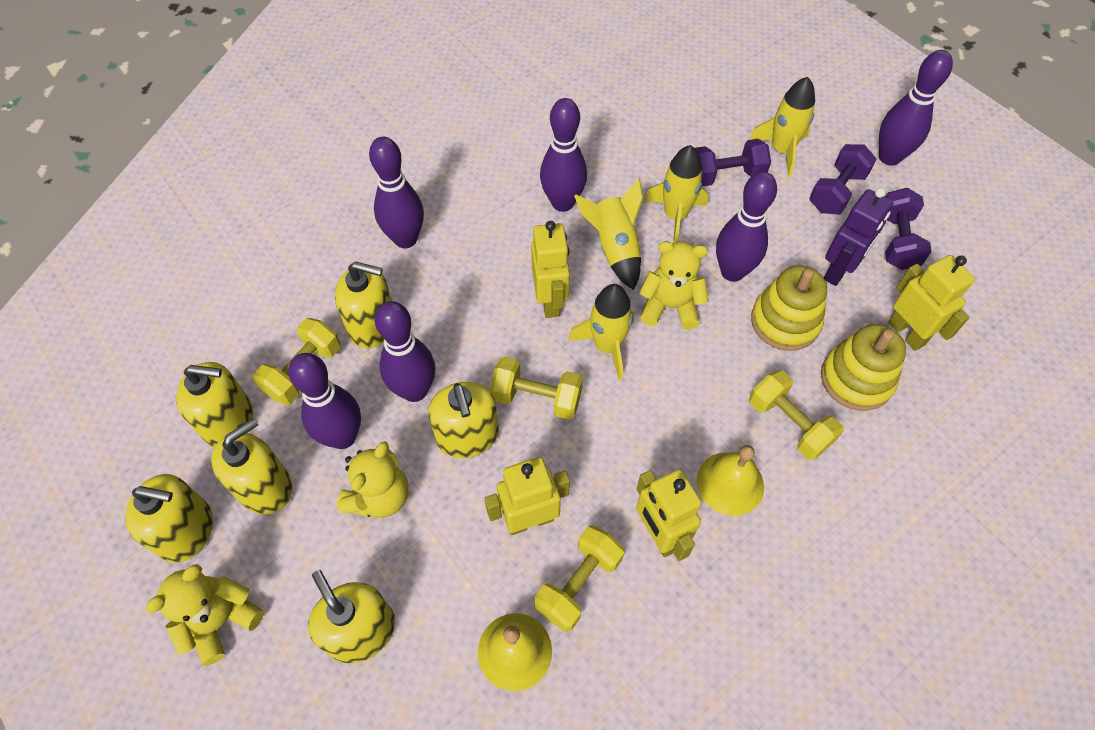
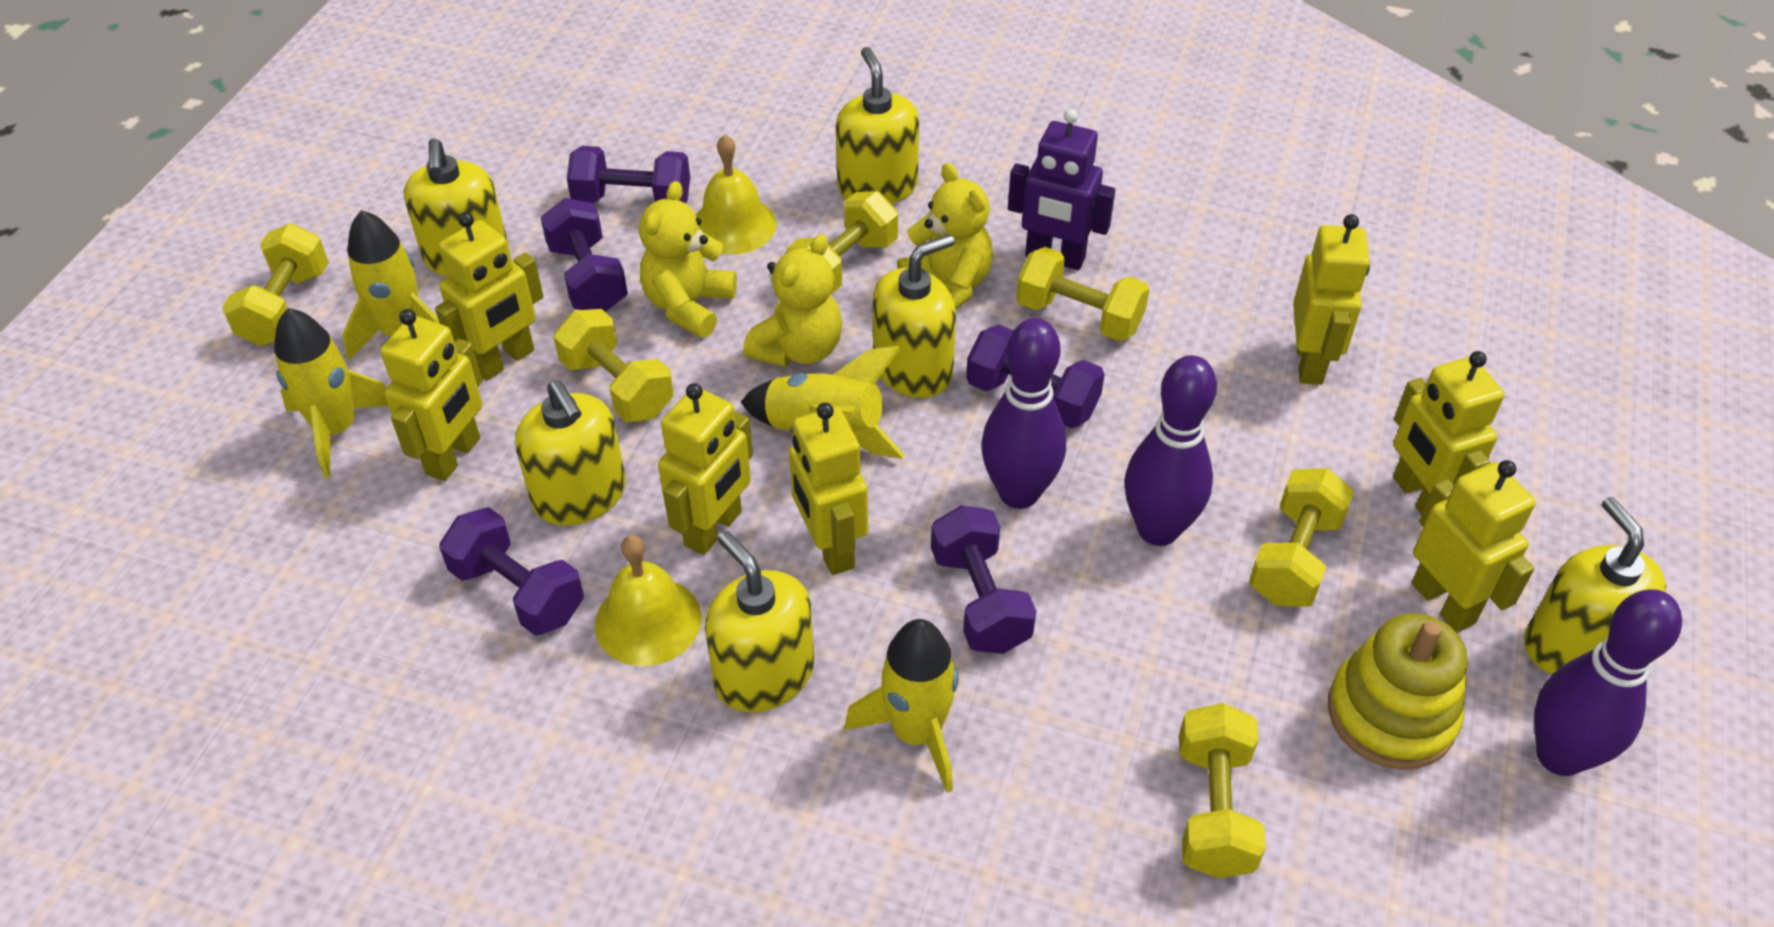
purple bowling pin: 6 -> 3
purple dumbbell: 3 -> 5
yellow dumbbell: 4 -> 6
yellow robot: 4 -> 7
yellow stacking toy: 2 -> 1

